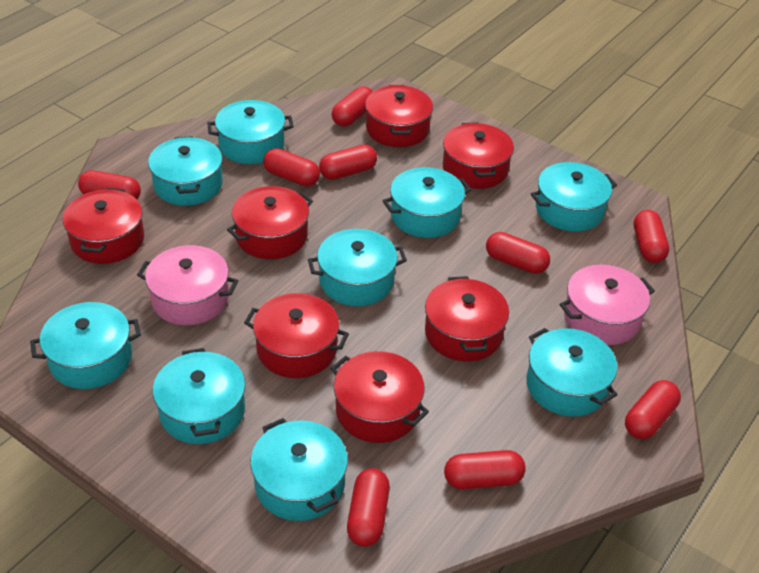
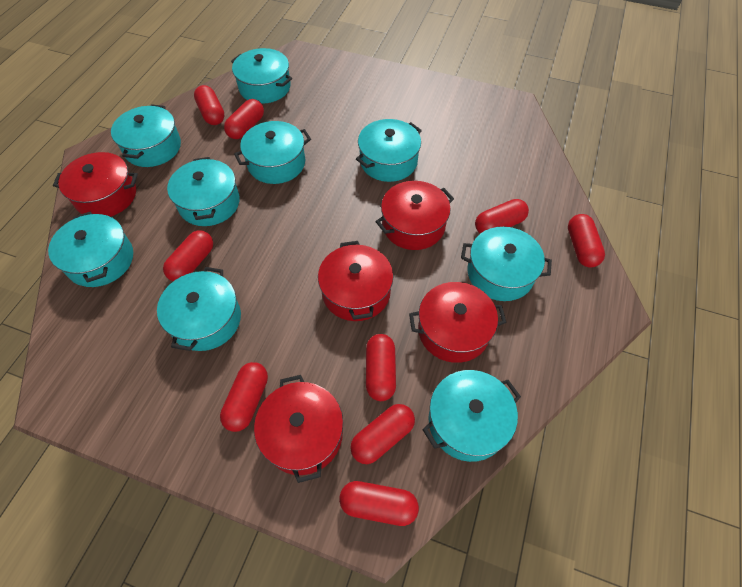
pink pot: 2 -> 0
red pot: 7 -> 5

